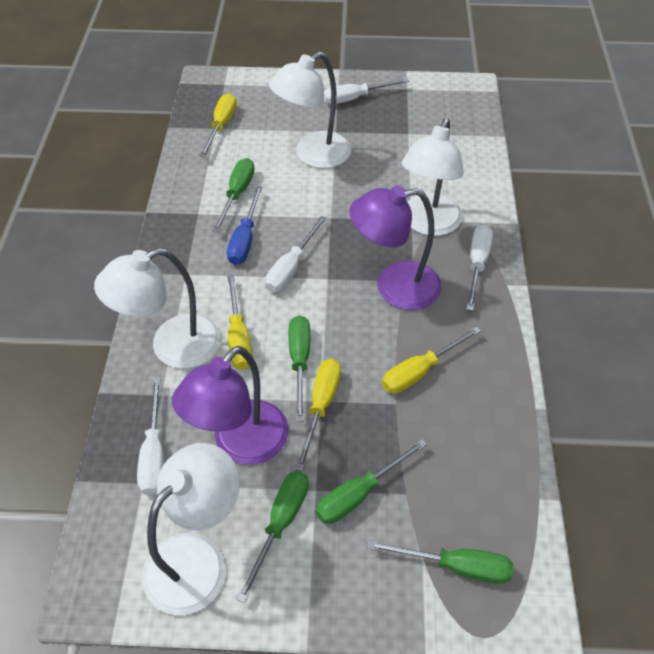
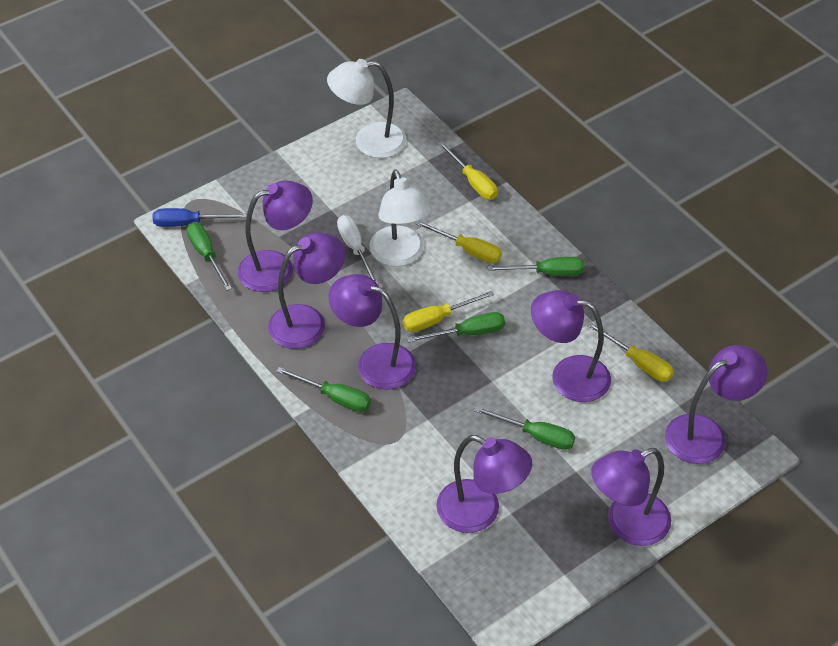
purple lamp: 2 -> 7
white lamp: 4 -> 2
white screwdriver: 4 -> 1

